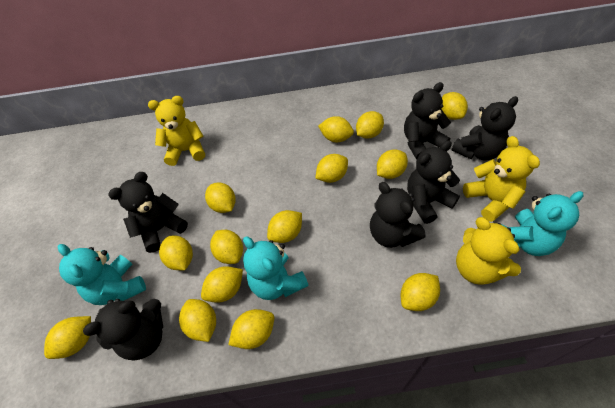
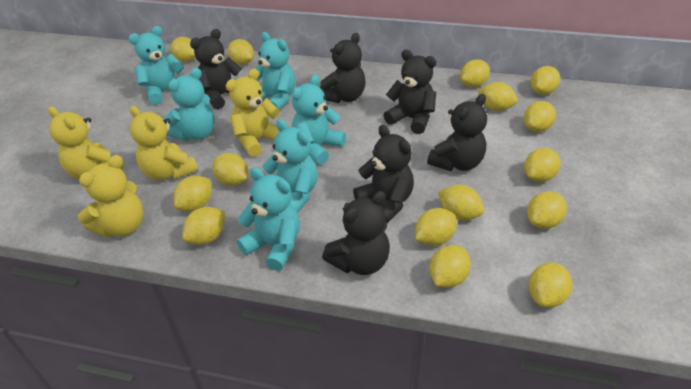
turquoise teddy bear: 3 -> 6
yellow lemon: 14 -> 15
yellow teddy bear: 3 -> 4

